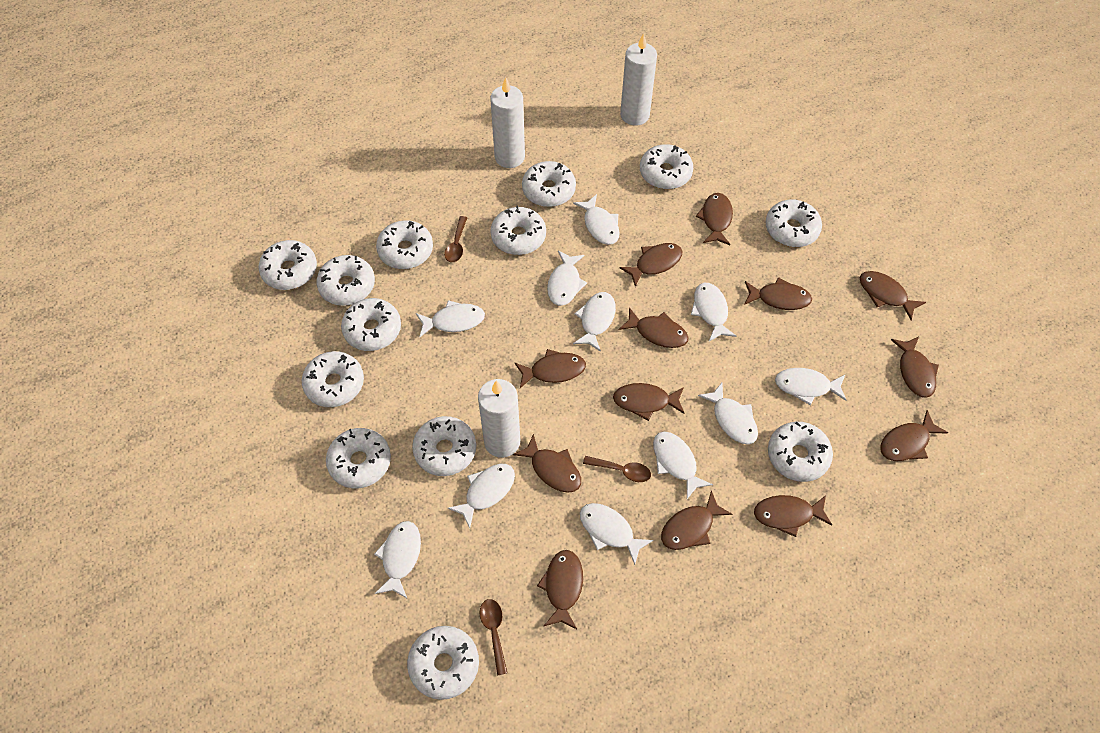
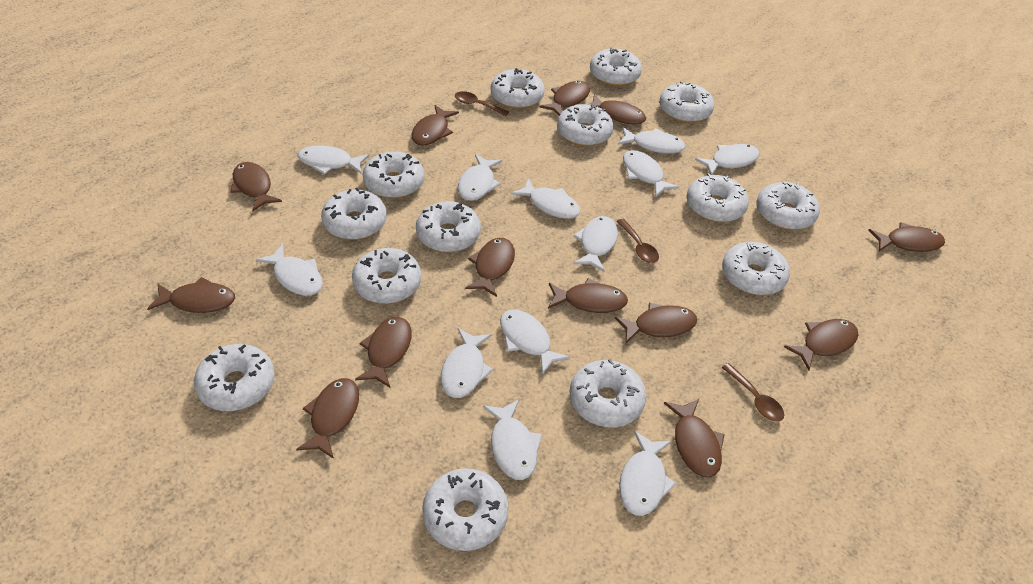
white candle: 3 -> 0
white donut: 13 -> 14
white fish: 11 -> 12

